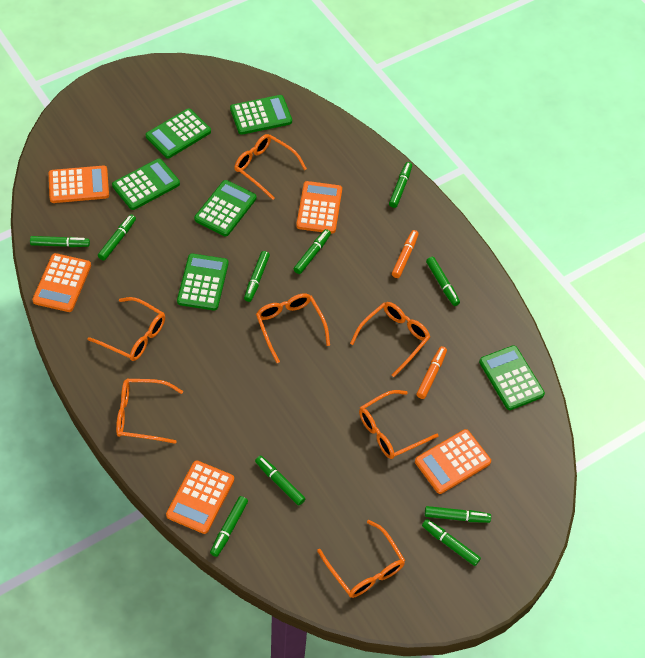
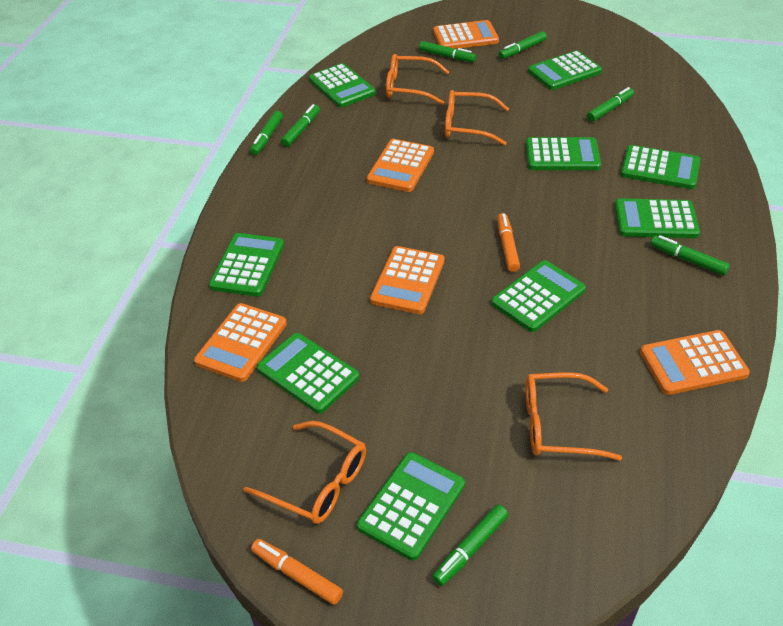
green calculator: 6 -> 9
green marker: 10 -> 7
orange glasses: 7 -> 4

